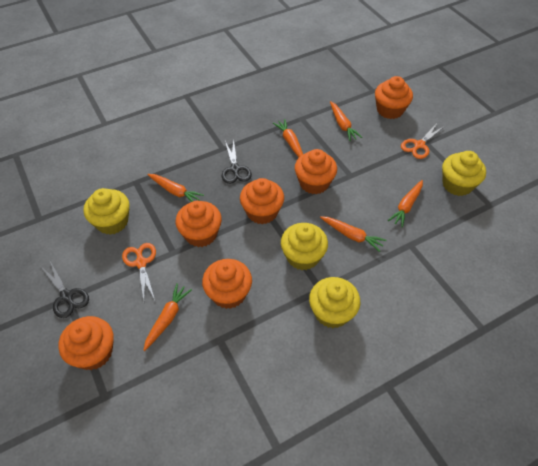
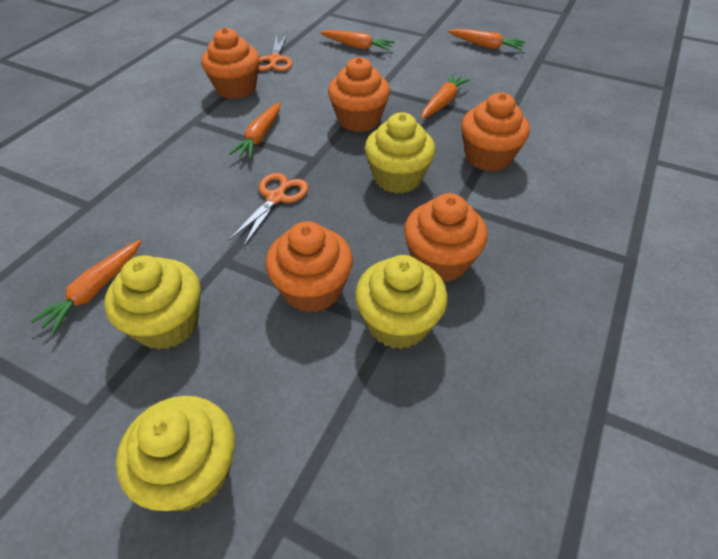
black scissors: 2 -> 0
orange carrot: 6 -> 5
orange cupcake: 6 -> 5

